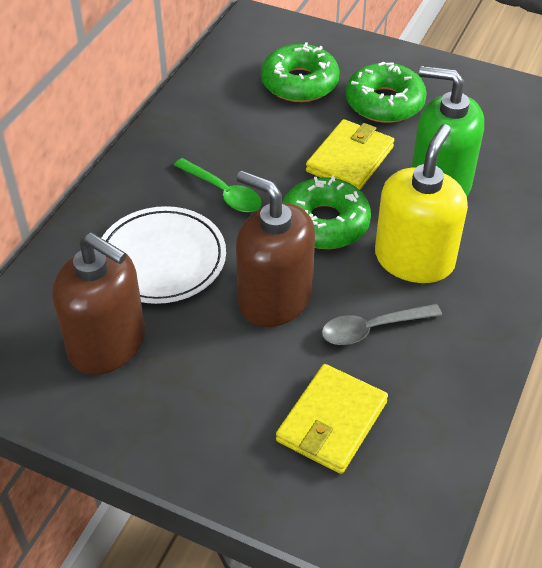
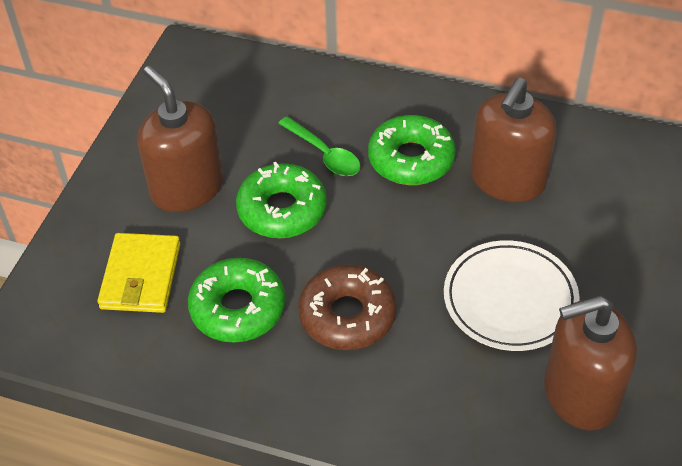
brown donut: 0 -> 1
brown soap dispenser: 2 -> 3
green soap dispenser: 1 -> 0
grey spoon: 1 -> 0
yellow soap dispenser: 1 -> 0
yellow wallet: 2 -> 1

